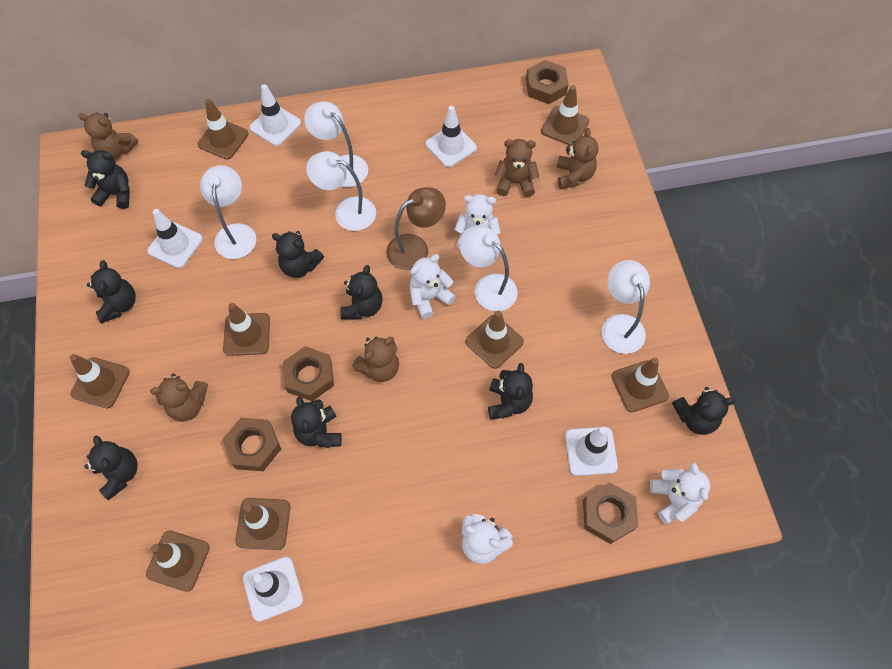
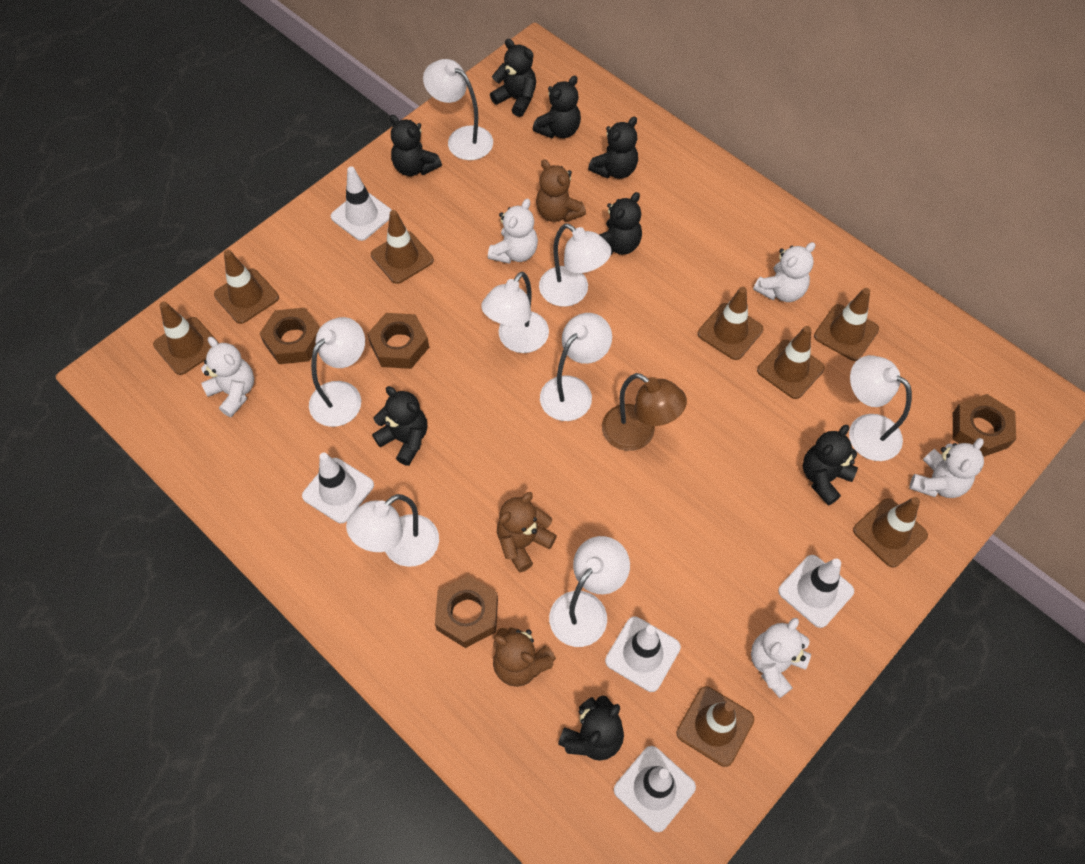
brown teddy bear: 5 -> 3
white lamp: 5 -> 8
white teddy bear: 4 -> 5

